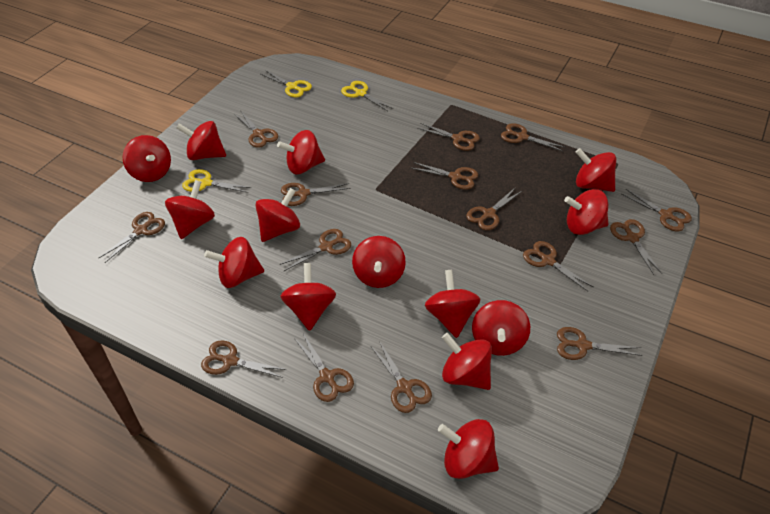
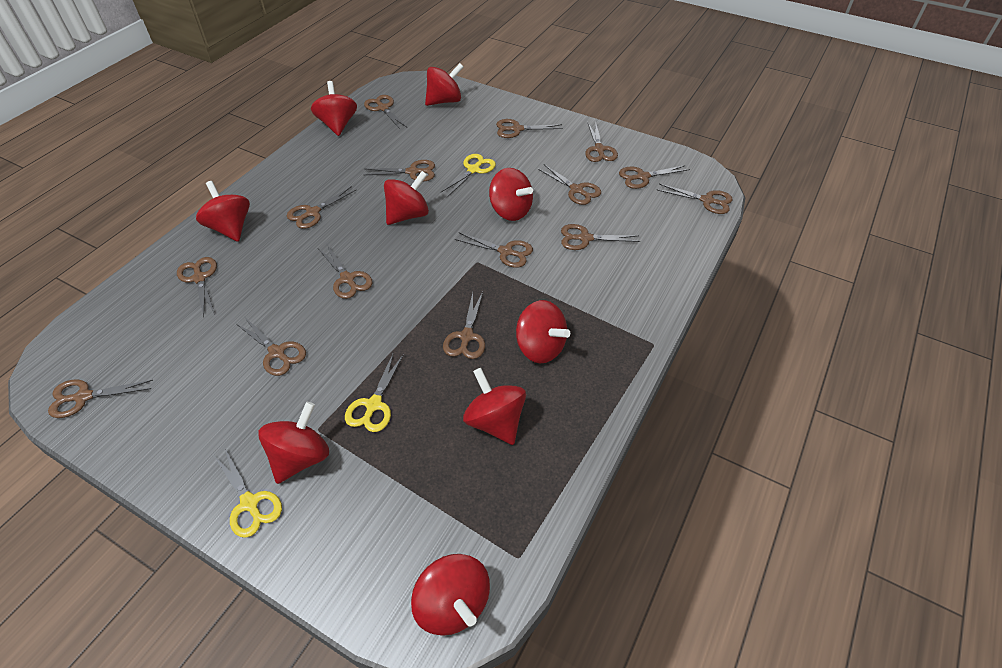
red spinning top: 14 -> 9

